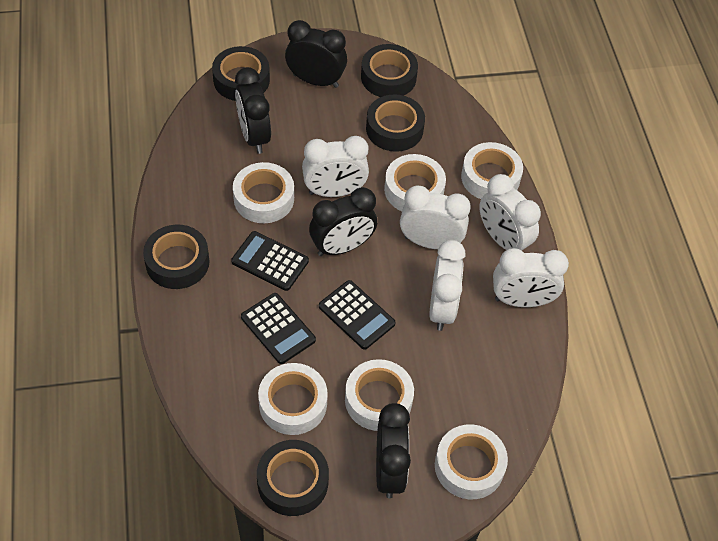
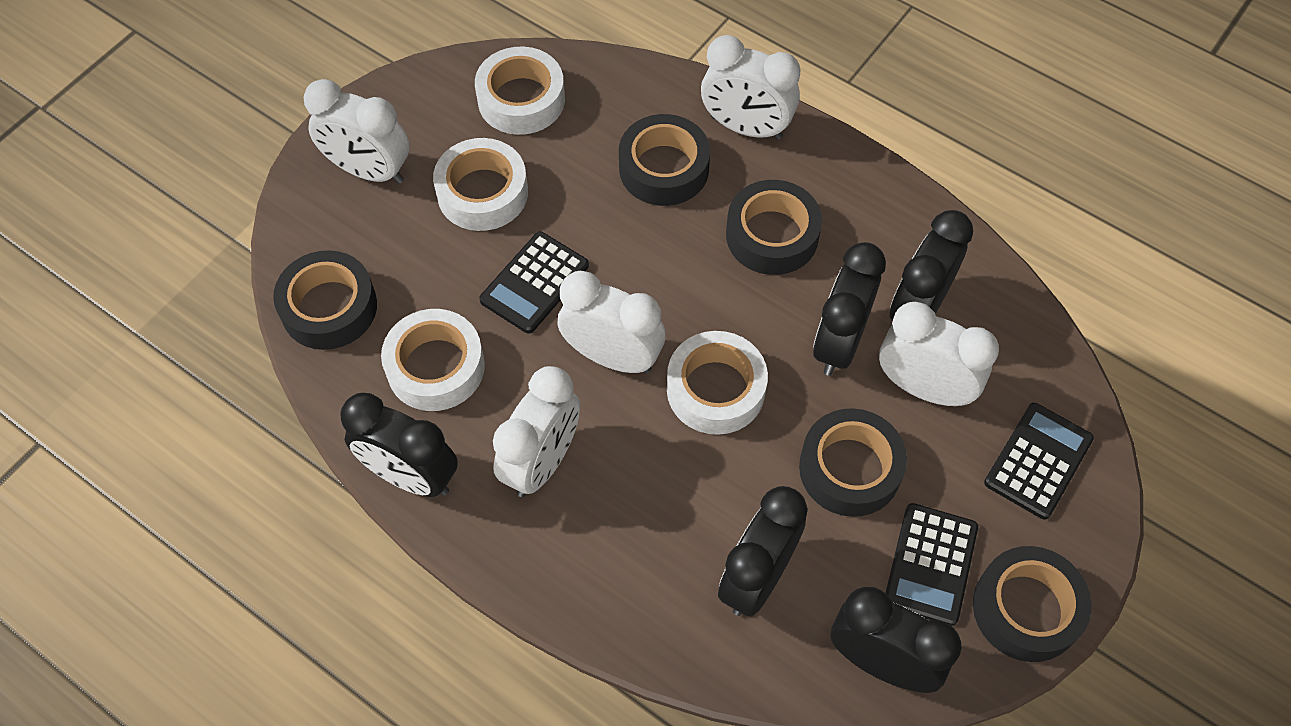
black clock: 4 -> 5
white tape: 6 -> 4

